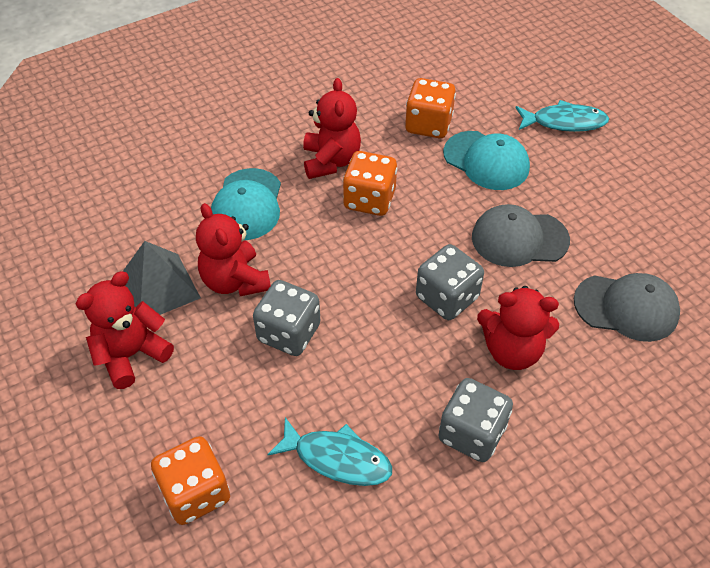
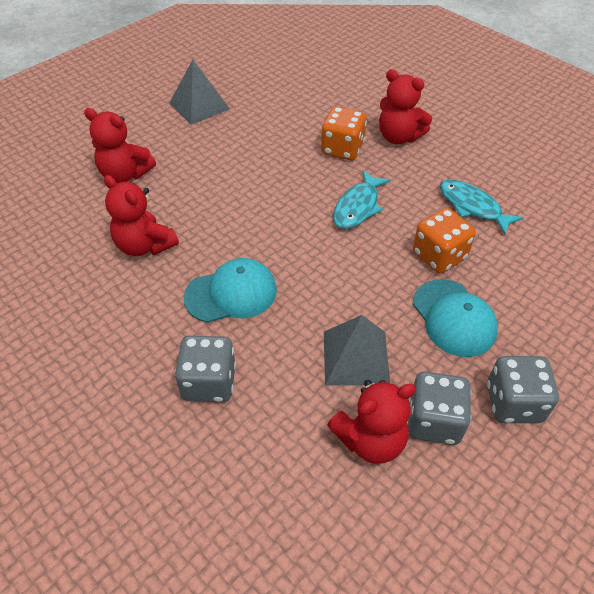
grey cap: 2 -> 0
grey pyramid: 1 -> 2
orange dice: 3 -> 2

